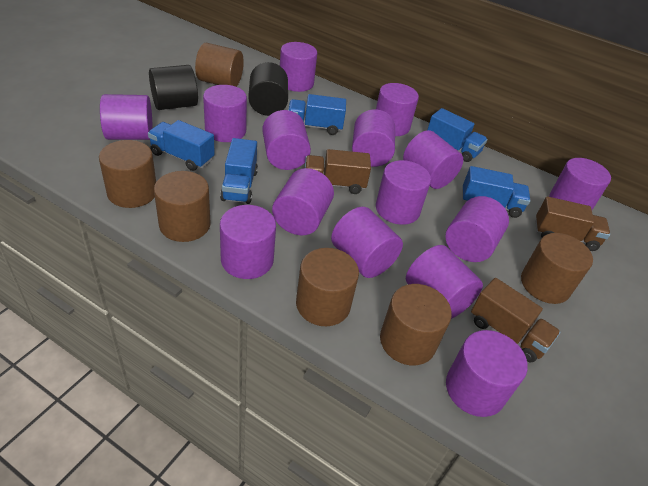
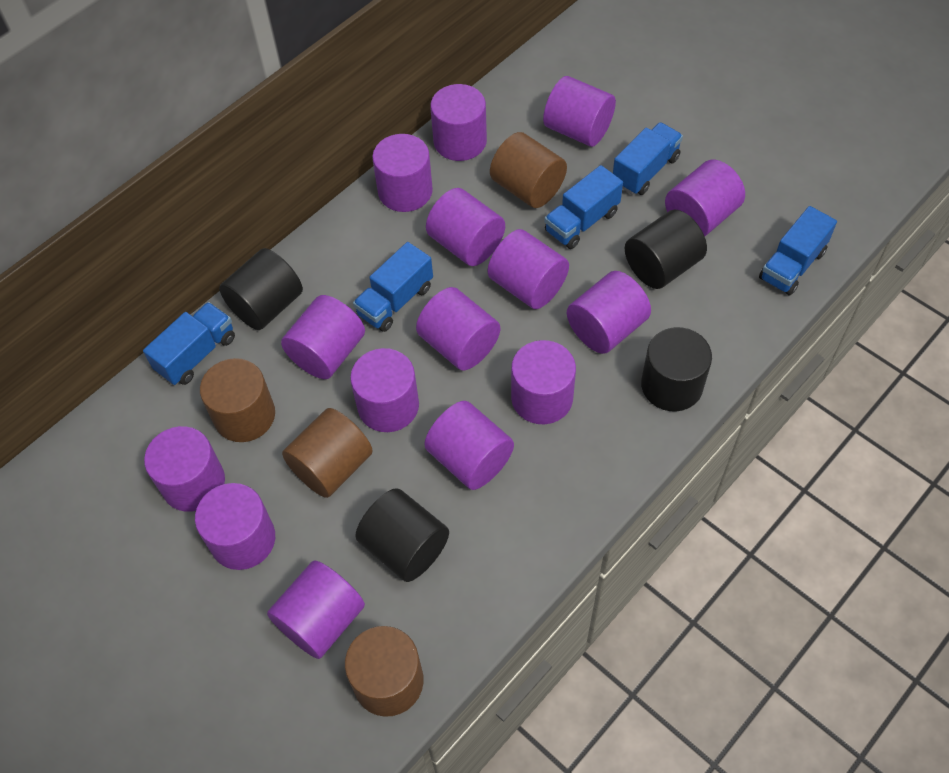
black cylinder: 2 -> 4
brown cylinder: 6 -> 4
brown truck: 3 -> 0

